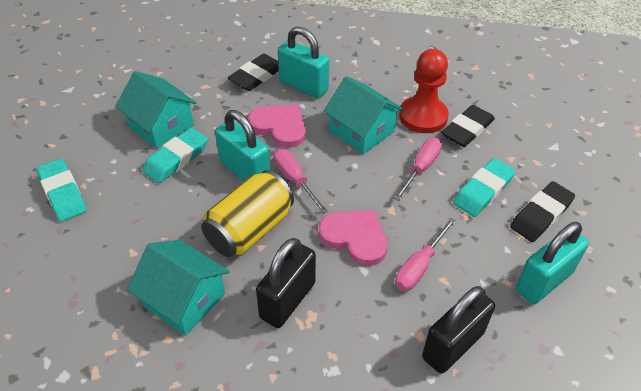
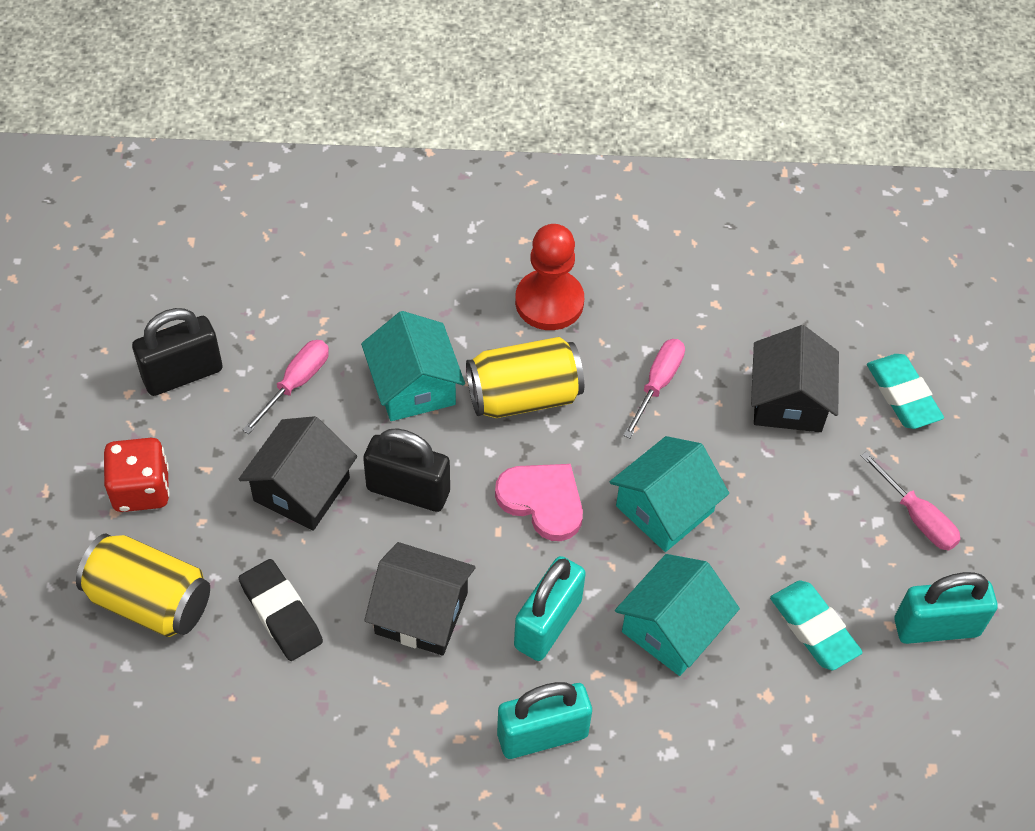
black eraser: 3 -> 1
black house: 0 -> 3
pink heart: 2 -> 1
red dice: 0 -> 1
turquoise eraser: 3 -> 2
yellow can: 1 -> 2

